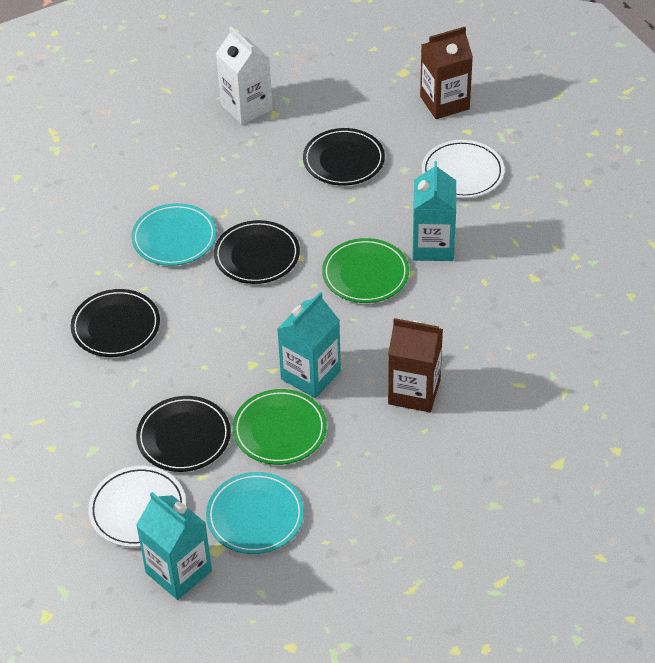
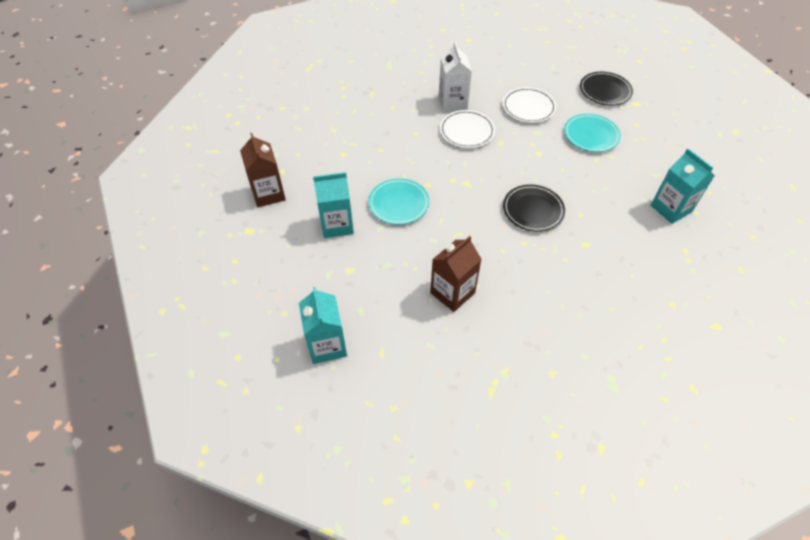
black plate: 4 -> 2
green plate: 2 -> 0

